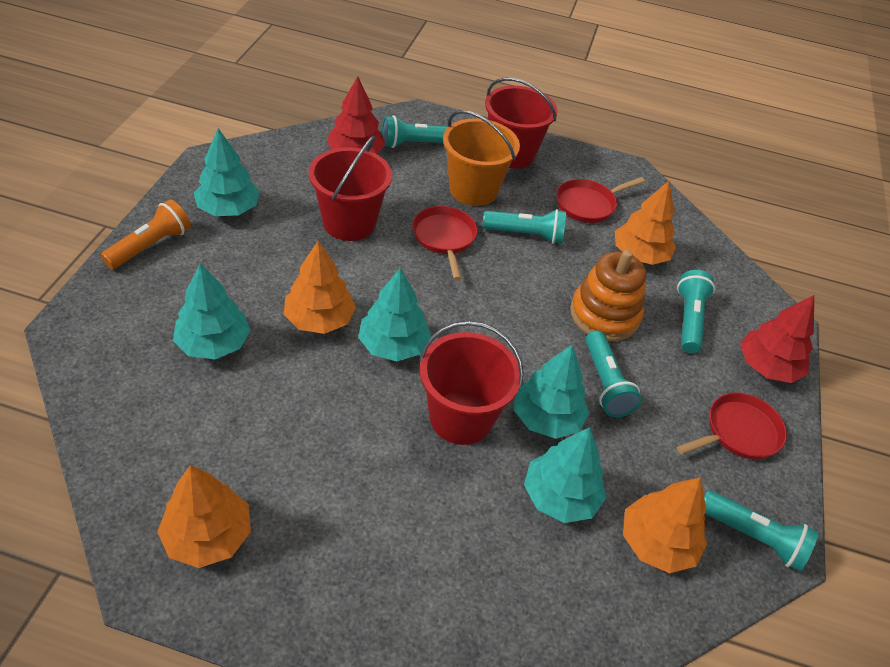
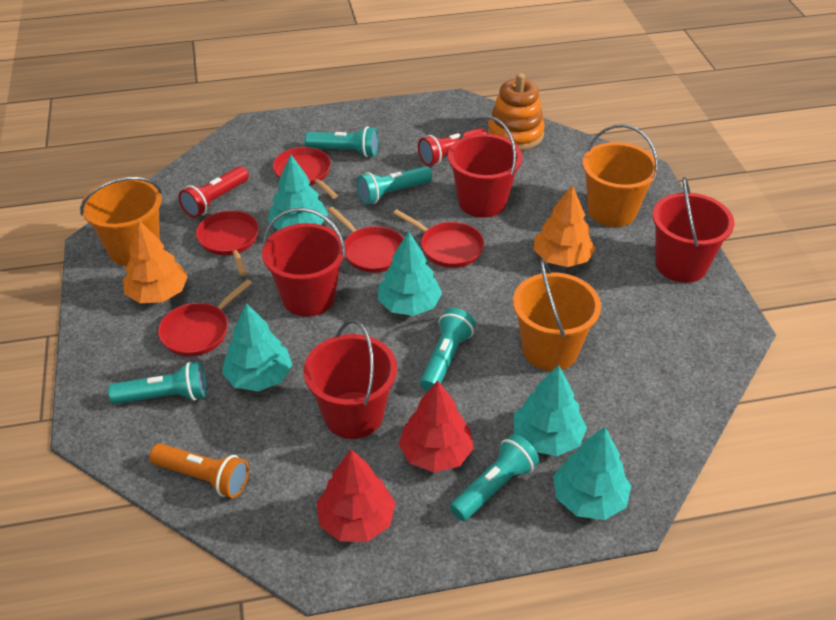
orange bucket: 1 -> 3
orange tree: 4 -> 2
red bucket: 3 -> 4
red flashlight: 0 -> 2
red pan: 3 -> 5

